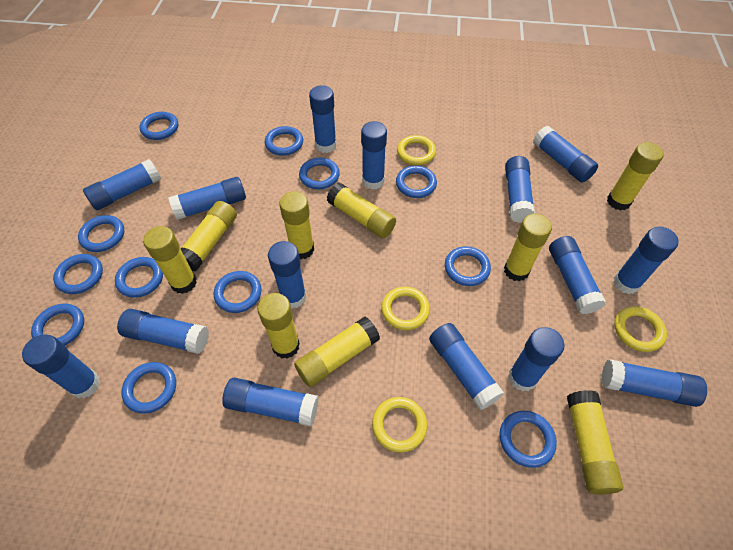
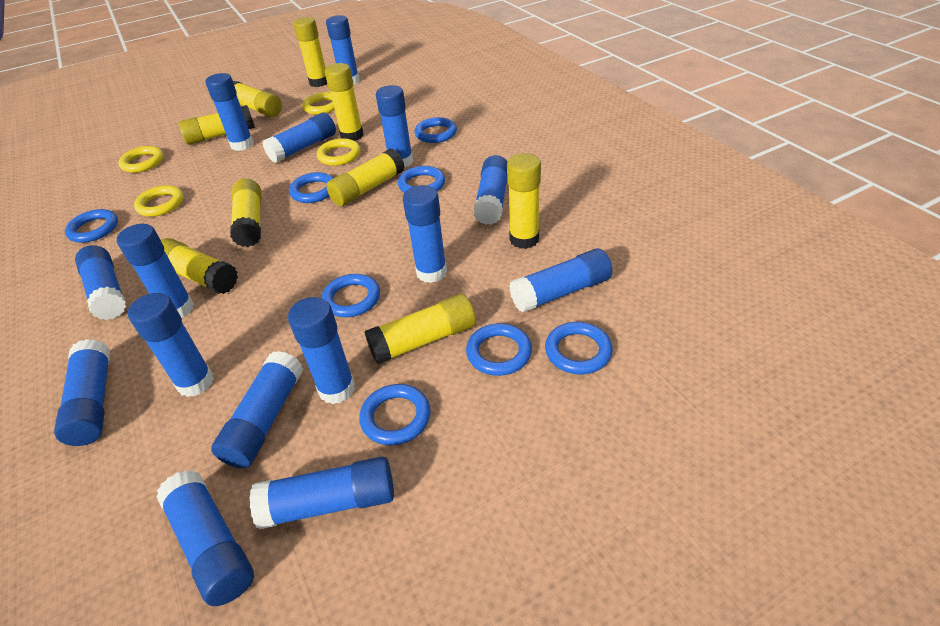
blue ring: 12 -> 8

